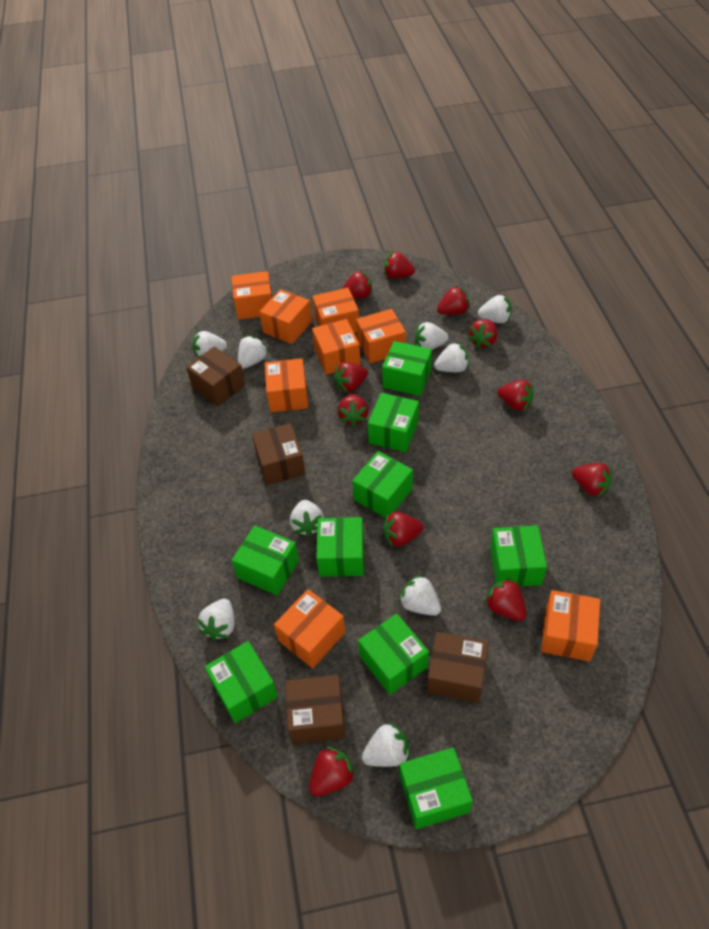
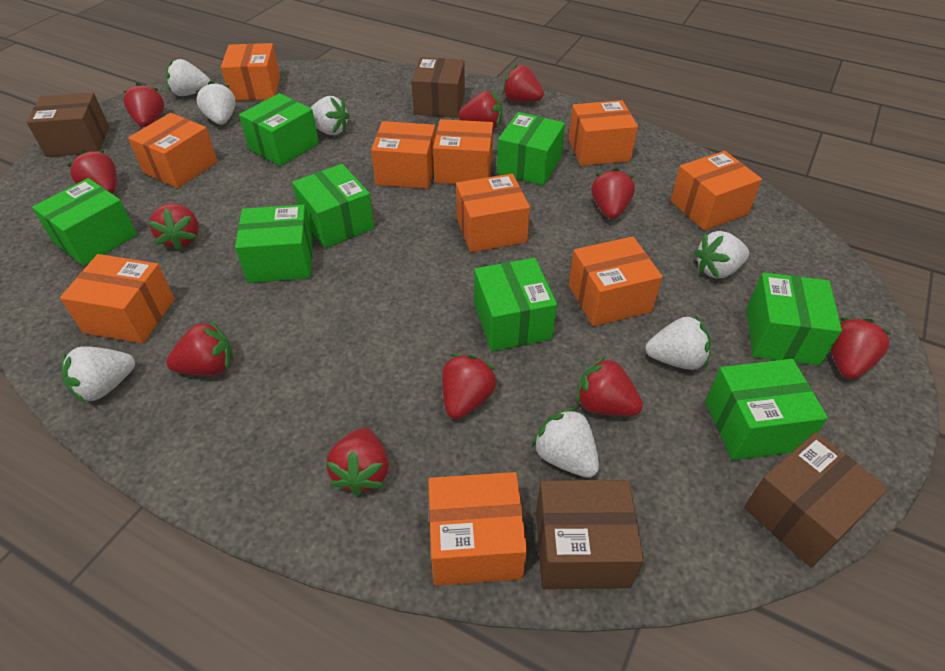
green box: 9 -> 8
orange box: 8 -> 10
white strawberry: 9 -> 7

